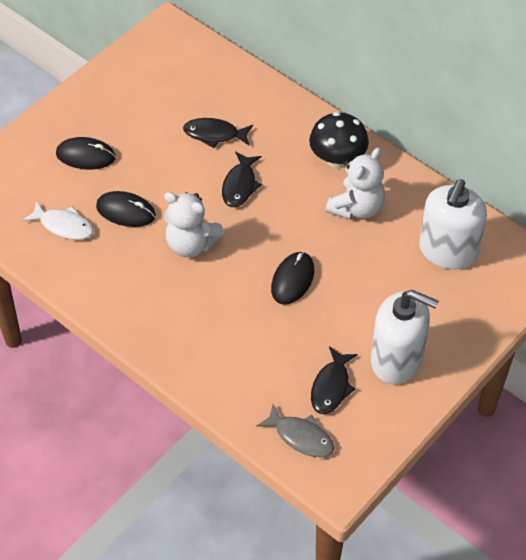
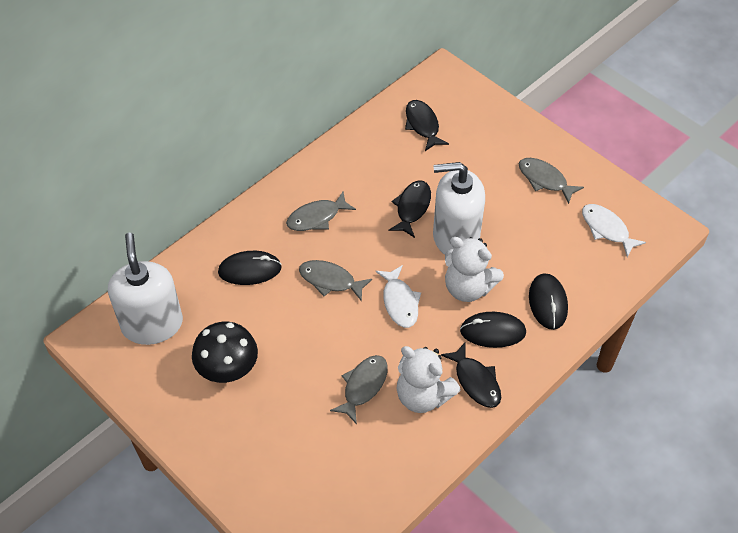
grey fish: 1 -> 4
white fish: 1 -> 2

